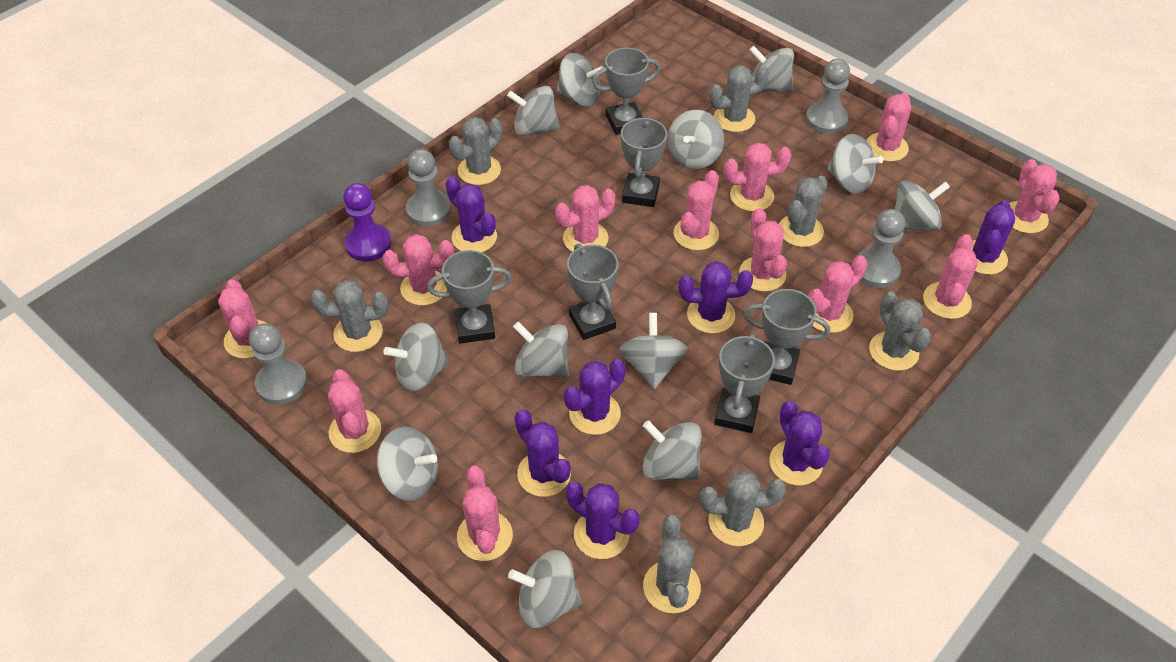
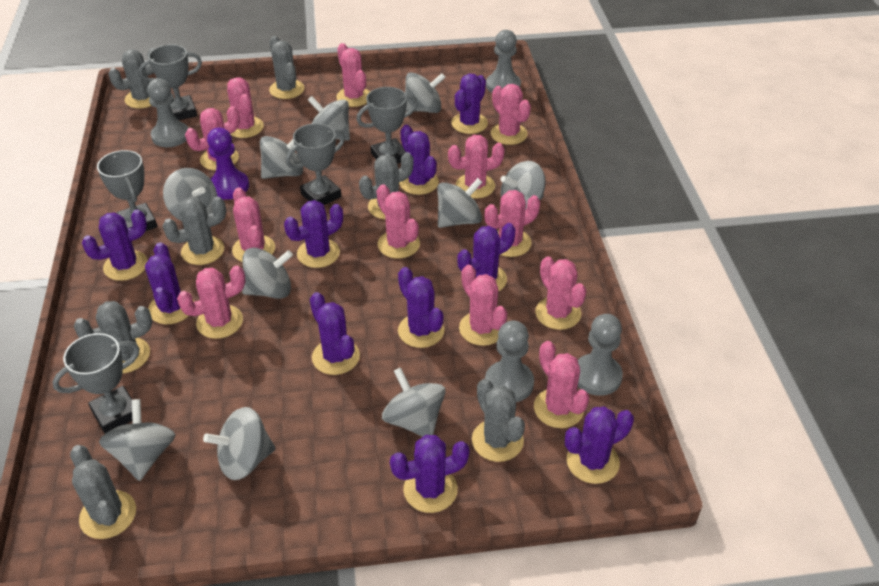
grey spinning top: 12 -> 10
grey trophy: 6 -> 5
purple cactus: 7 -> 10

